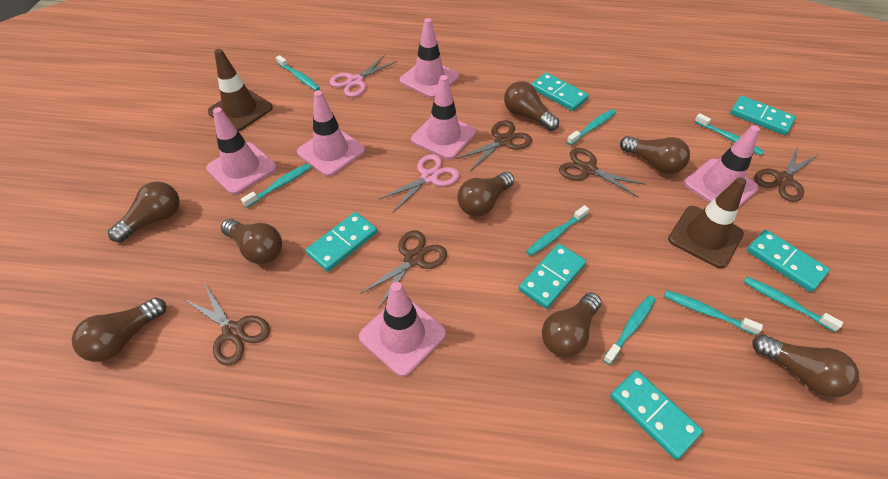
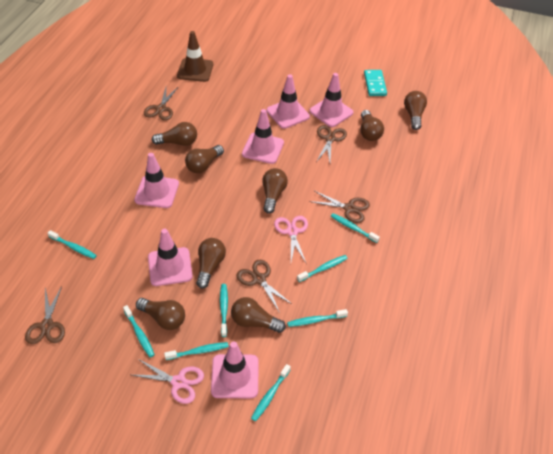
brown traffic cone: 2 -> 1
turquoise domino: 6 -> 1

